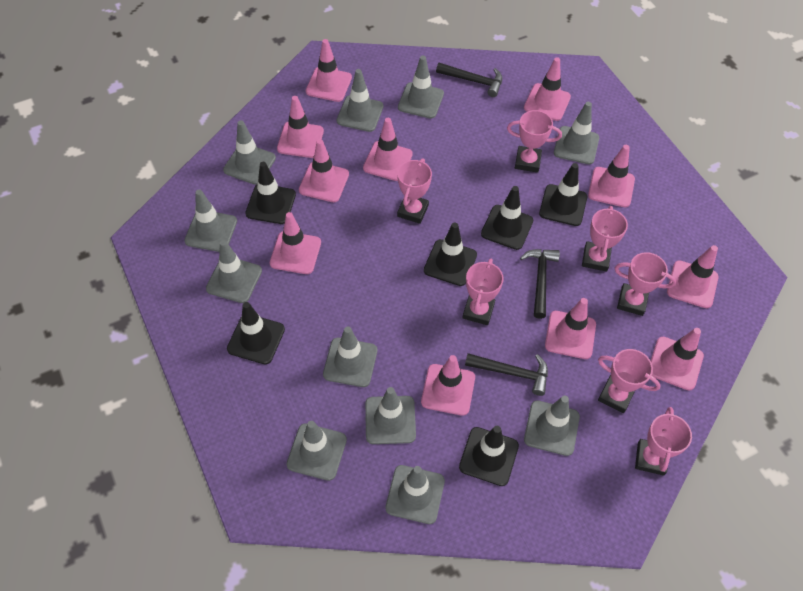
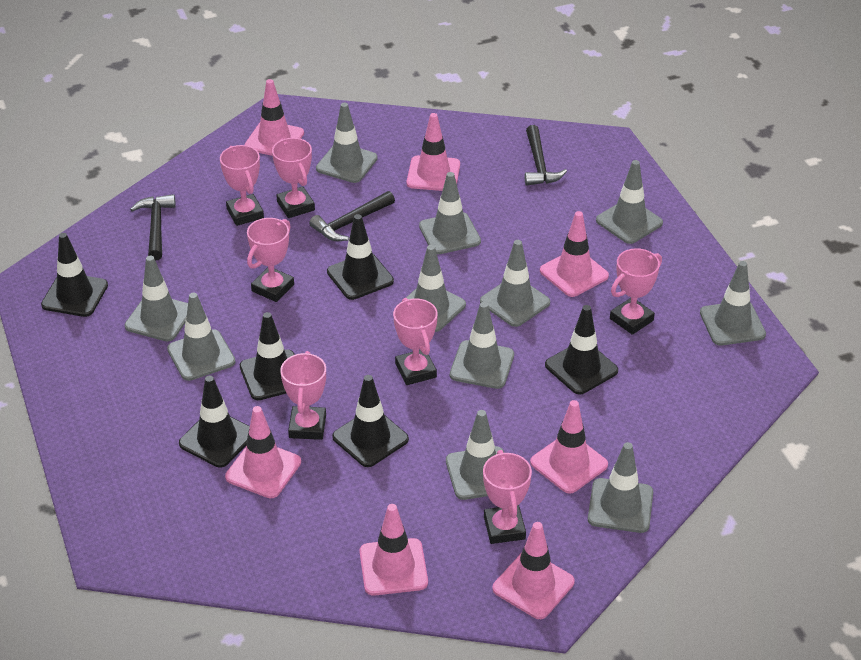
pink traffic cone: 11 -> 7

